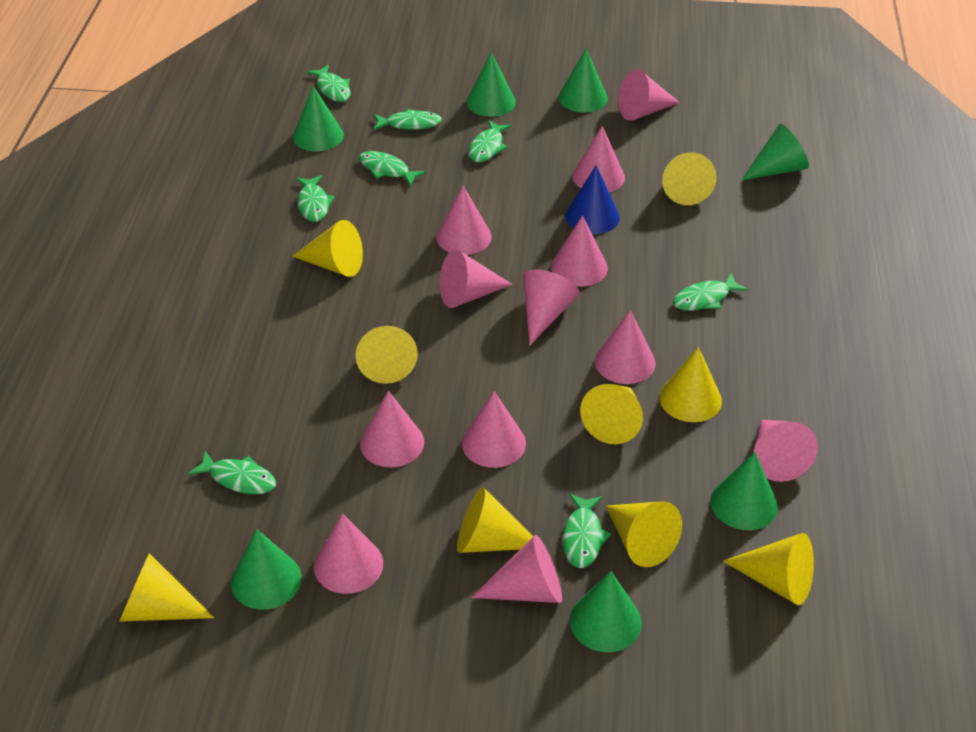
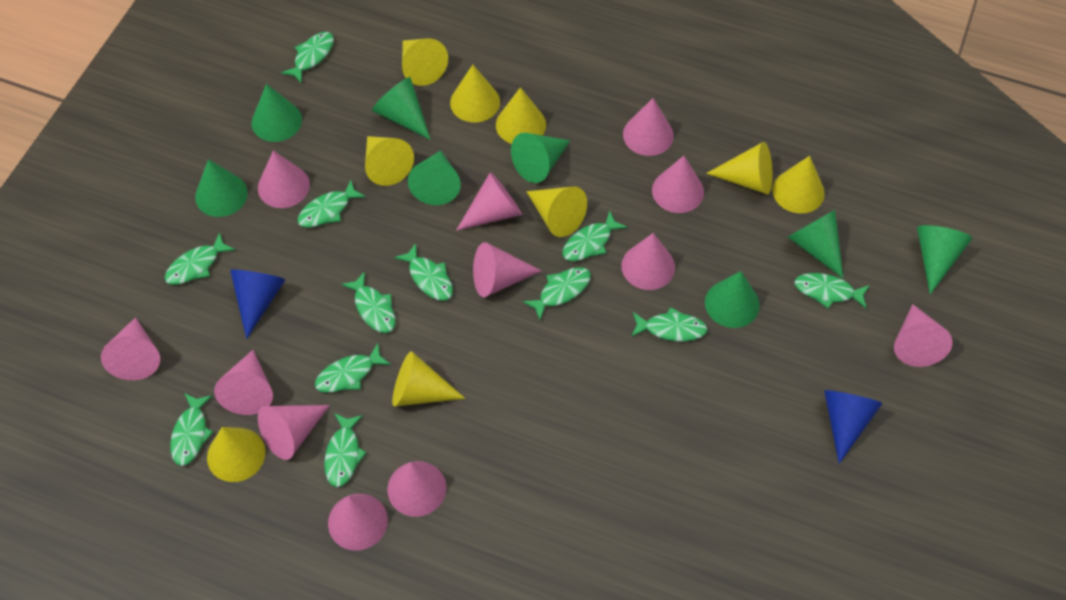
blue cone: 1 -> 2
green cone: 7 -> 8
green fish: 8 -> 12

